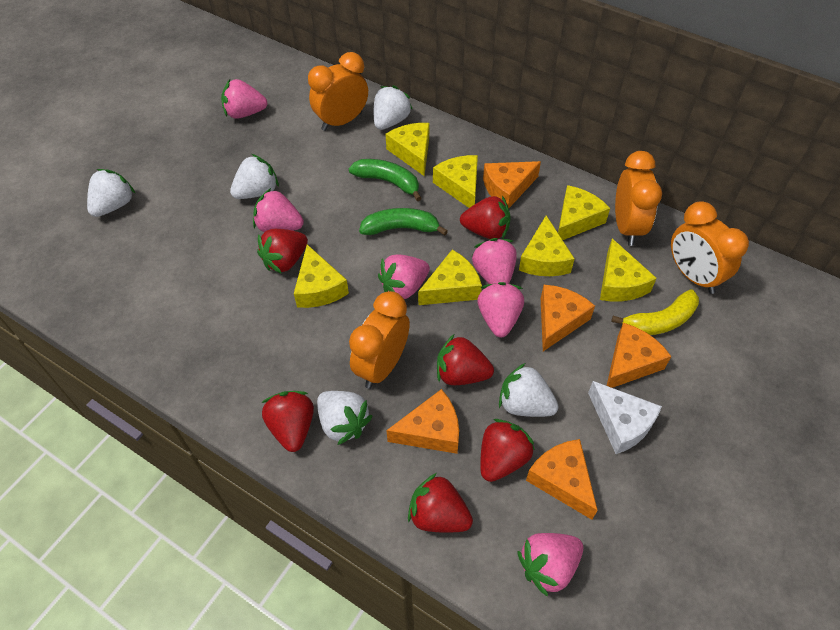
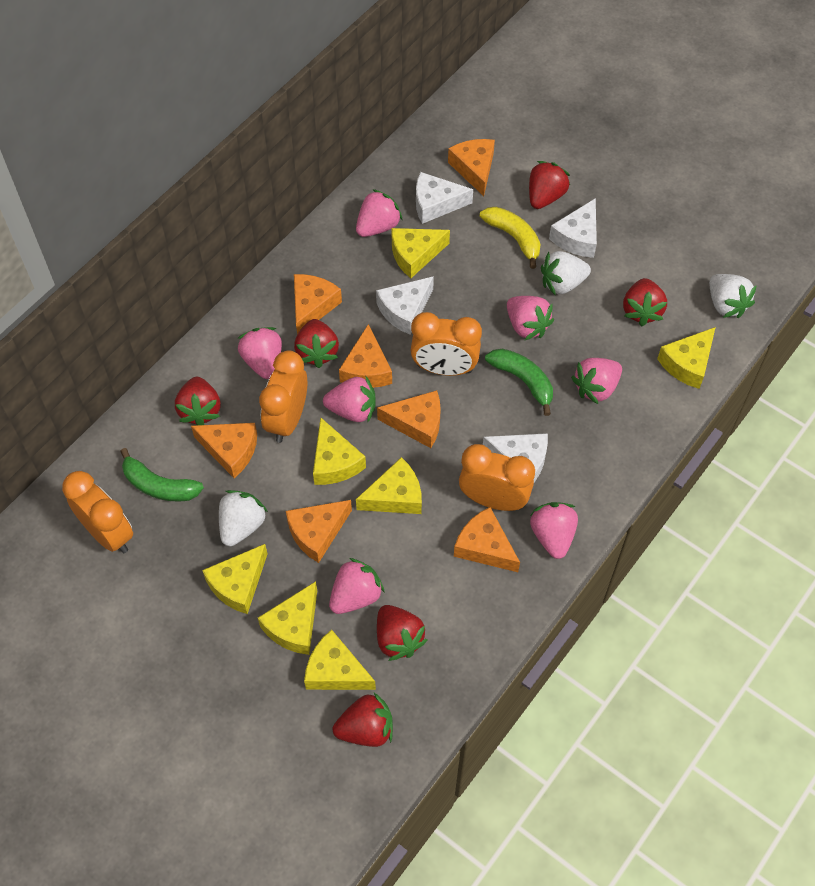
orange cheese: 5 -> 7
pink strawberry: 6 -> 7
white cheese: 1 -> 4
white strawberry: 5 -> 3

